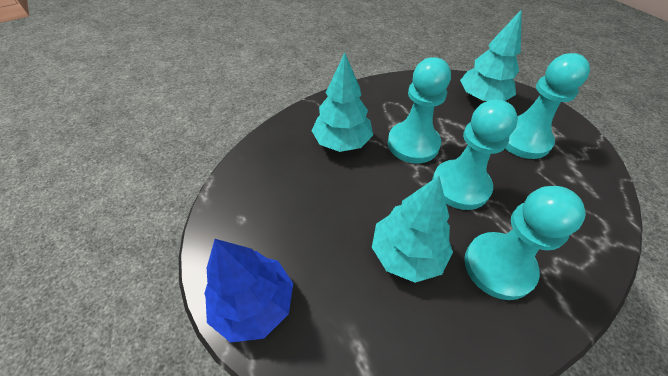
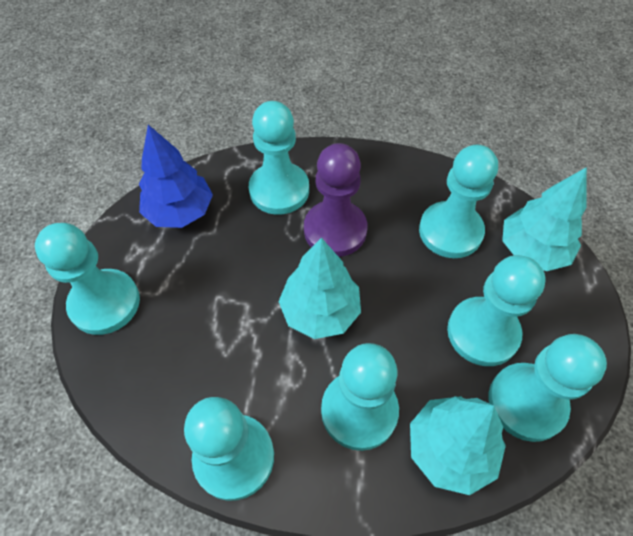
purple pawn: 0 -> 1
turquoise pawn: 4 -> 7

